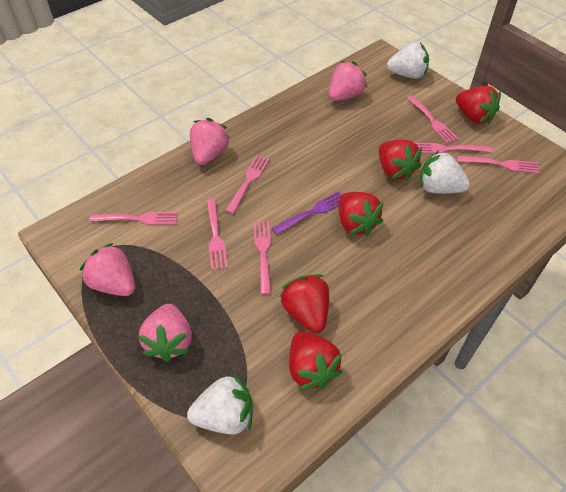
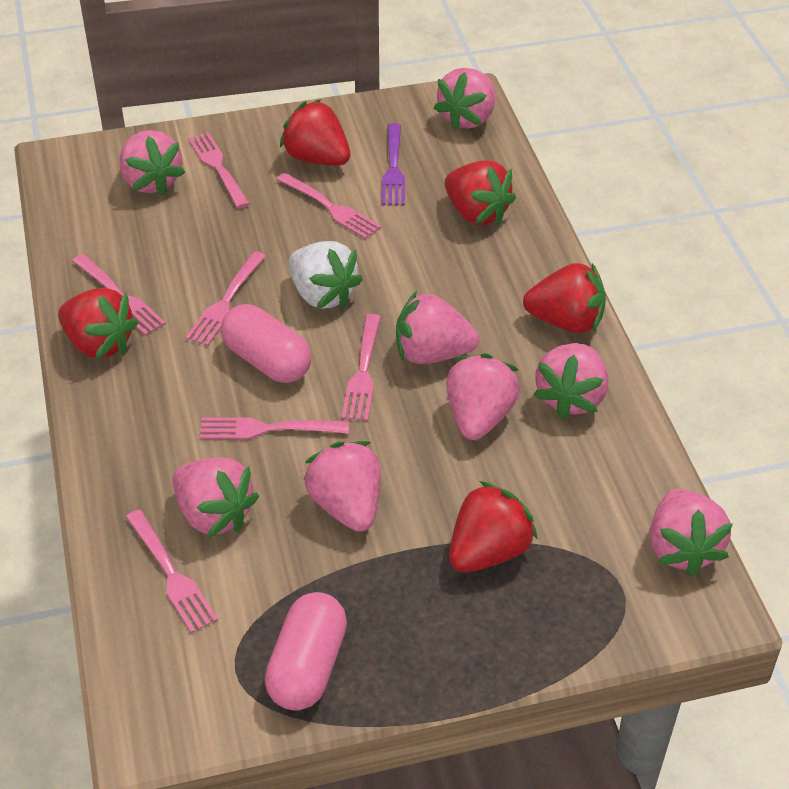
pink capsule: 0 -> 2
pink strawberry: 4 -> 8
white strawberry: 3 -> 1

